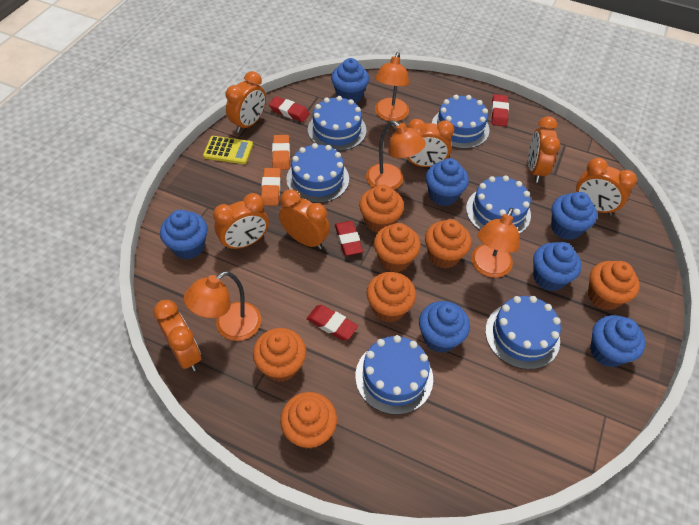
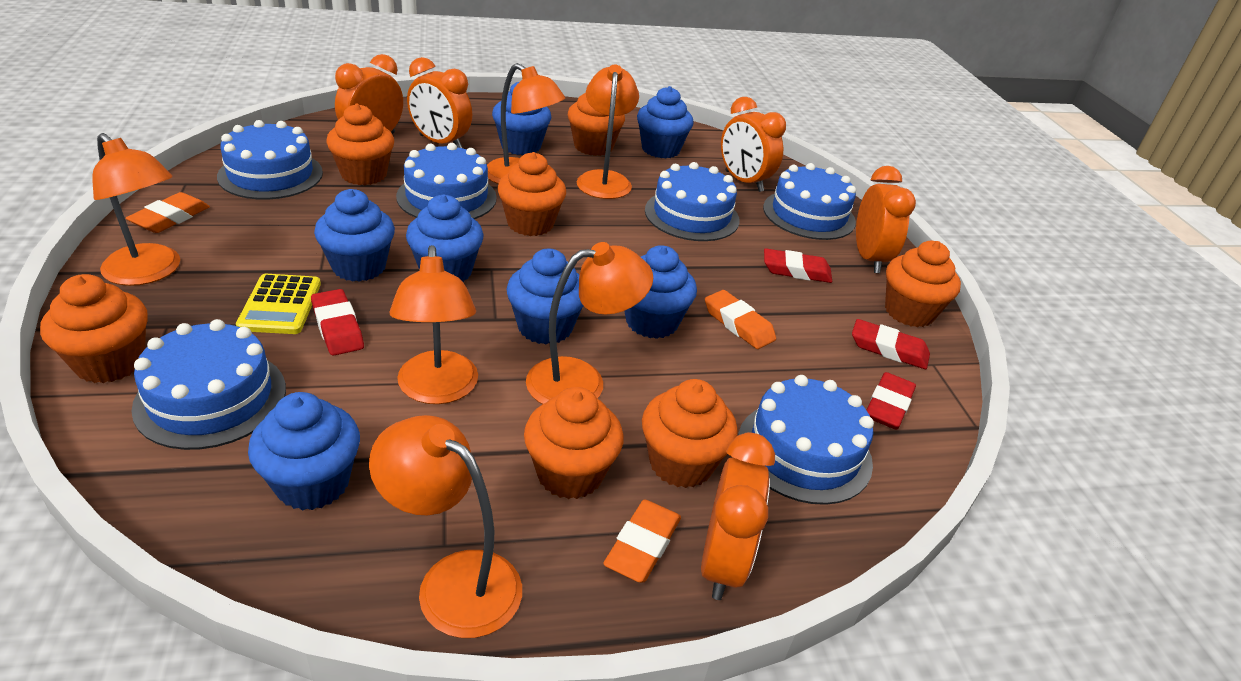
orange clock: 7 -> 5
orange eraser: 2 -> 3
orange lamp: 4 -> 6

